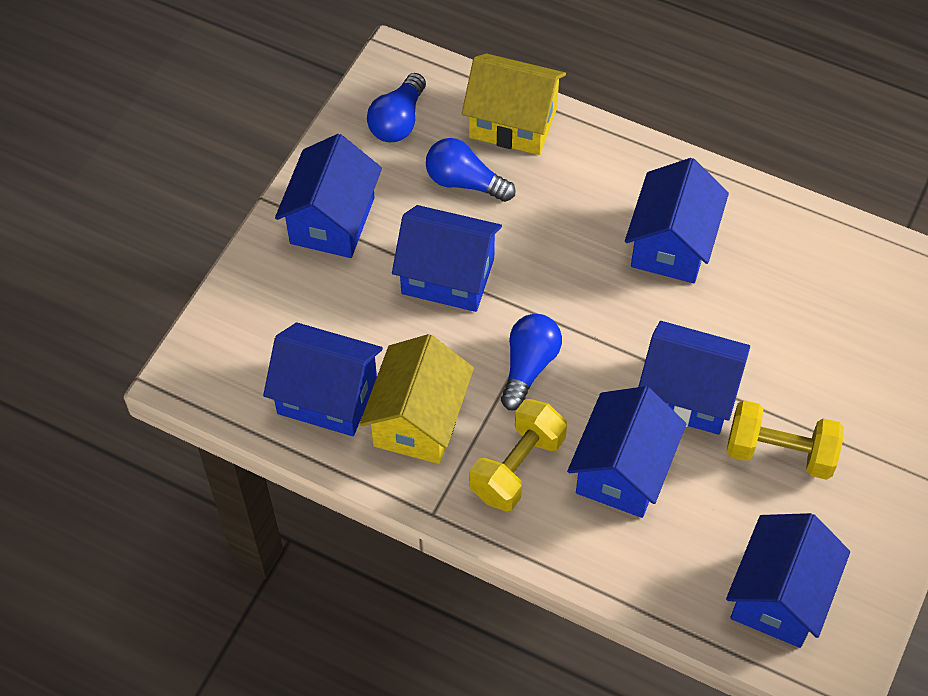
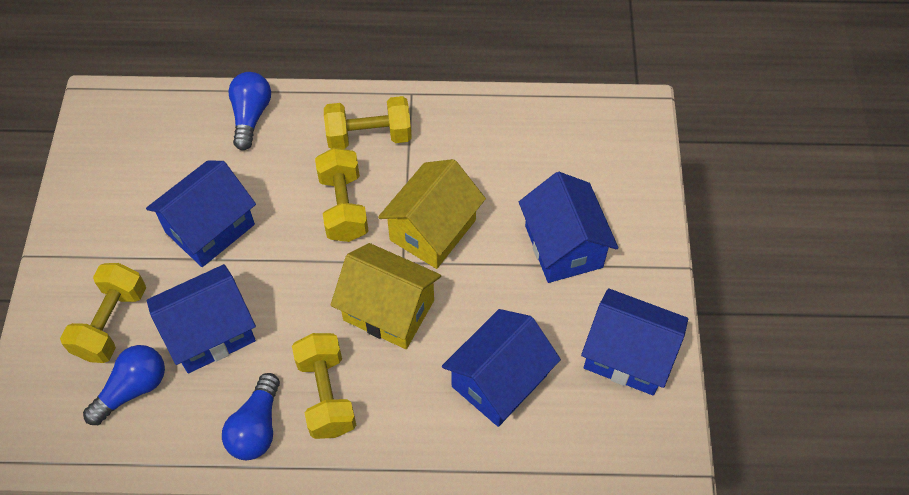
blue house: 7 -> 5
yellow dumbbell: 2 -> 4

